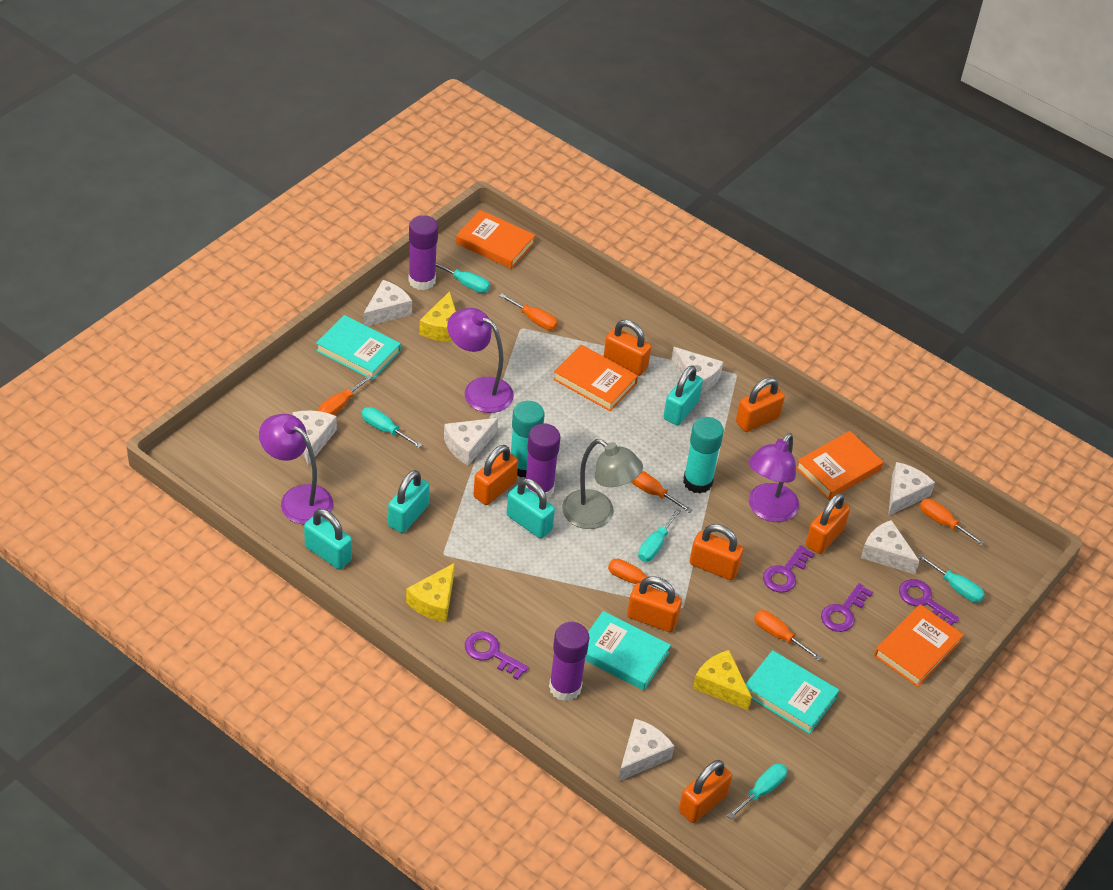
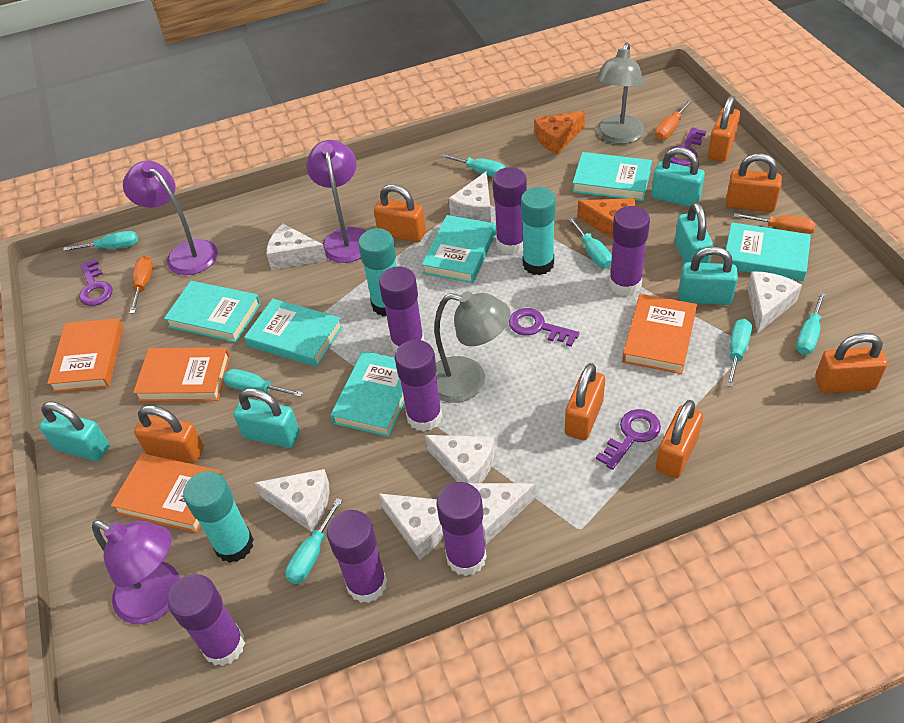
grey lamp: 1 -> 2
orange cheese: 0 -> 2
orange screwdriver: 6 -> 3
purple glue stick: 3 -> 7
turquoise book: 3 -> 6
turquoise glue stick: 2 -> 3
turquoise padlock: 4 -> 5
turquoise screwdriver: 5 -> 7
yellow cheese: 3 -> 0

